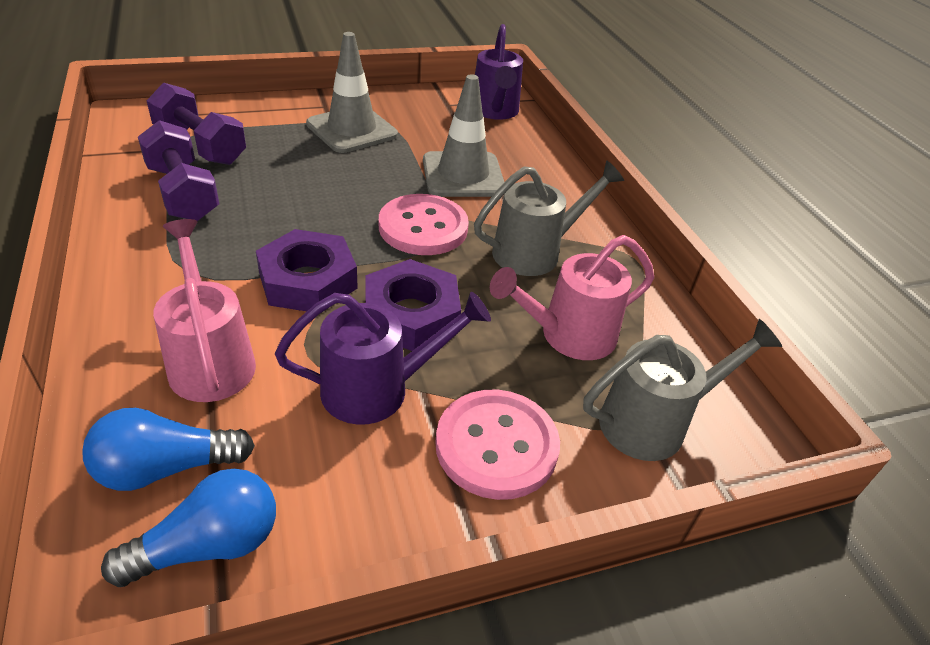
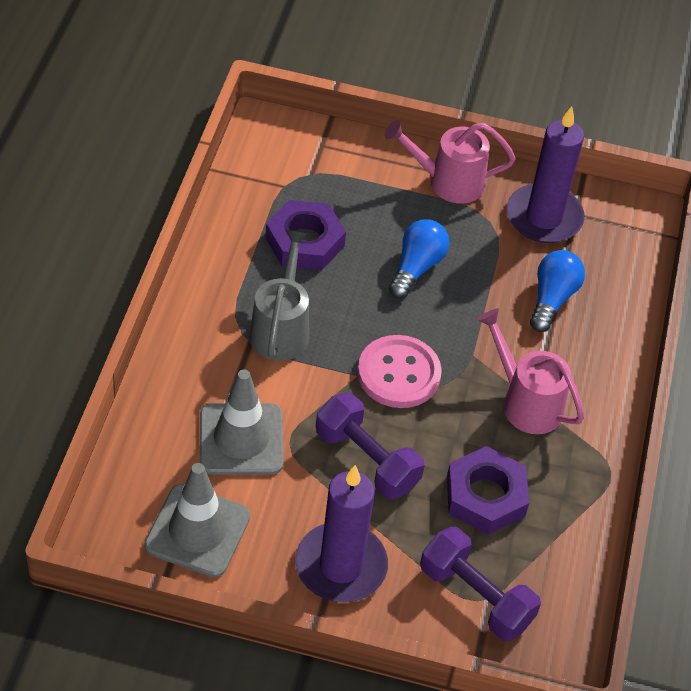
grey watering can: 2 -> 1
pink button: 2 -> 1
purple candle: 0 -> 2
purple watering can: 2 -> 0

